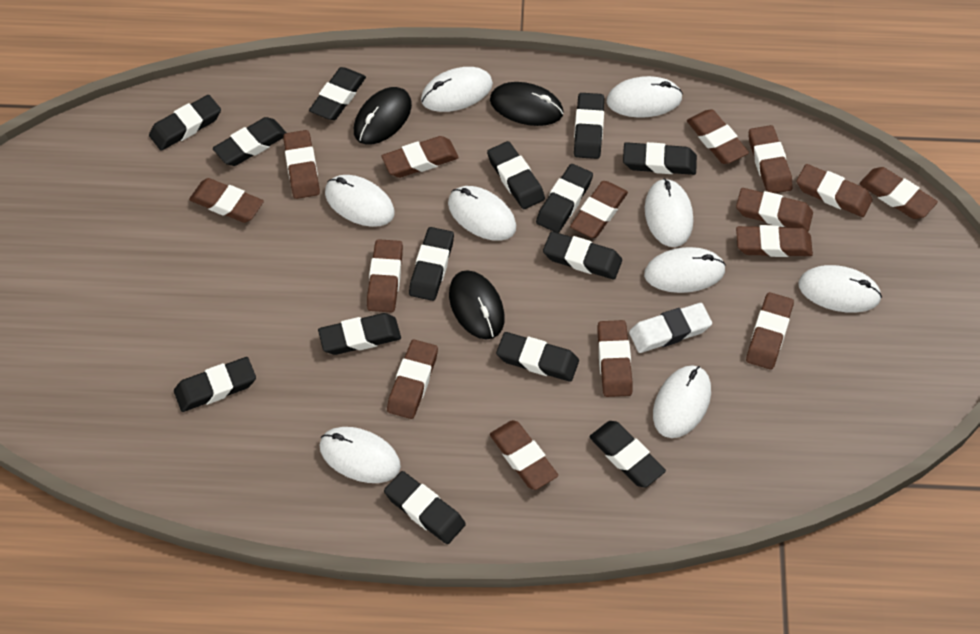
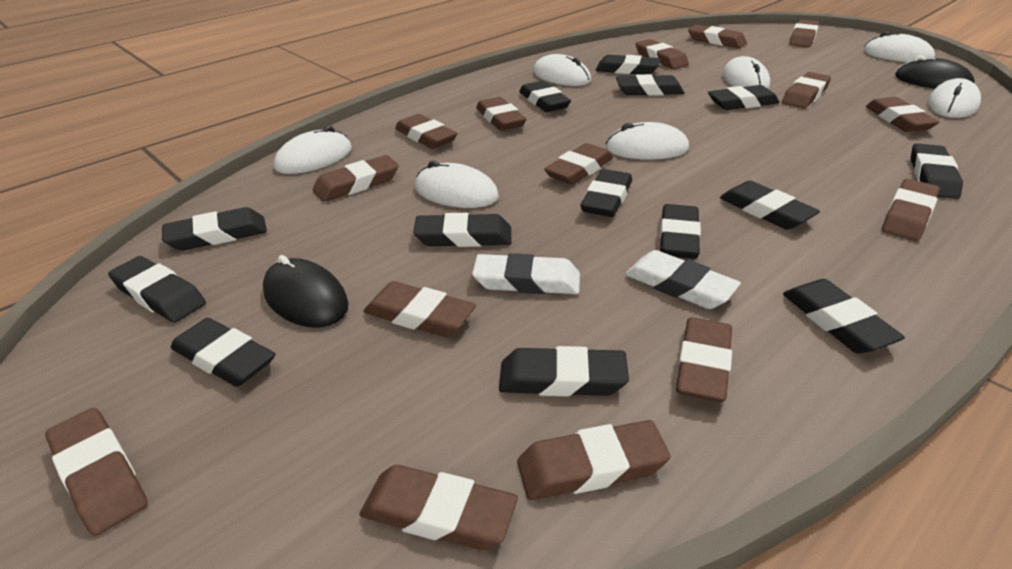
black mouse: 3 -> 2
white eraser: 1 -> 2
white mouse: 9 -> 7

